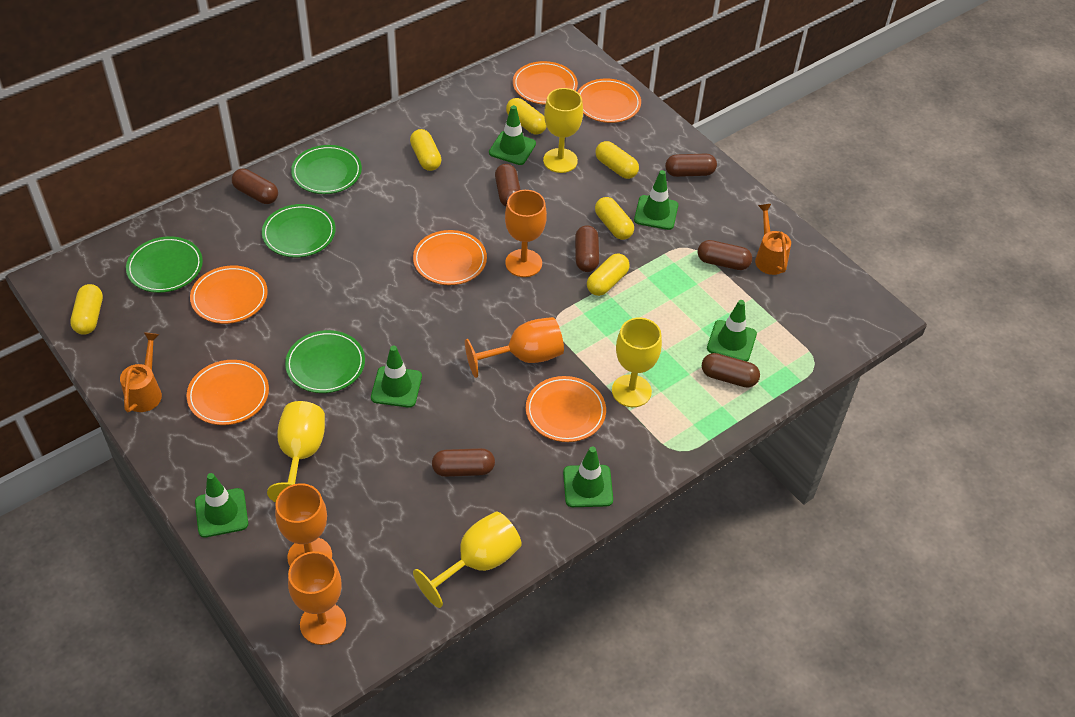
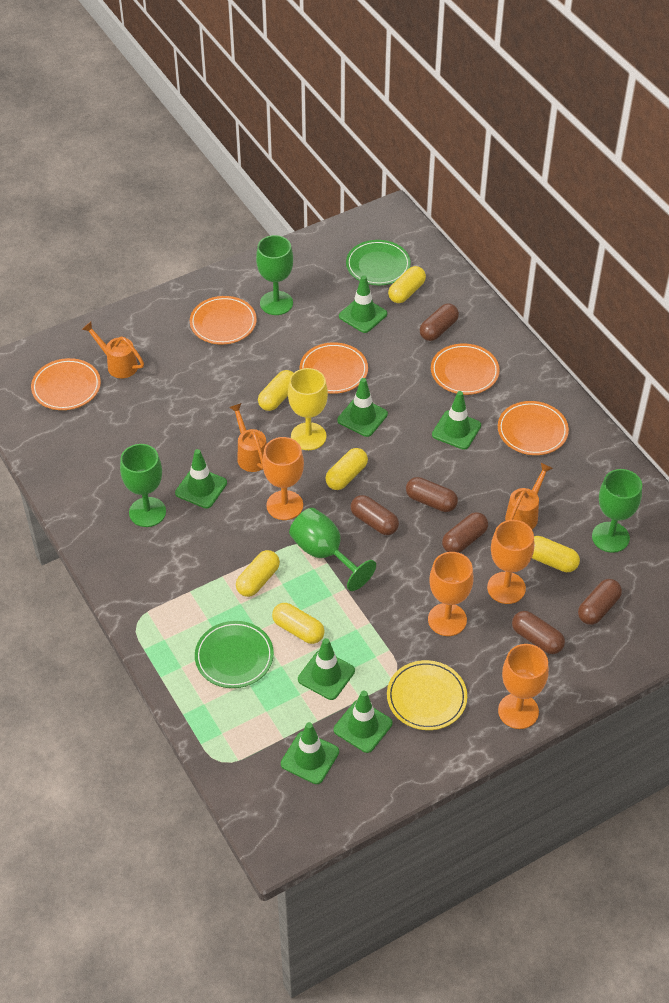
brown capsule: 7 -> 6
green goblet: 0 -> 4
green plate: 4 -> 2
green traffic cone: 6 -> 7
orange plate: 6 -> 5
orange watering can: 2 -> 3
yellow goblet: 4 -> 1
yellow plate: 0 -> 1

